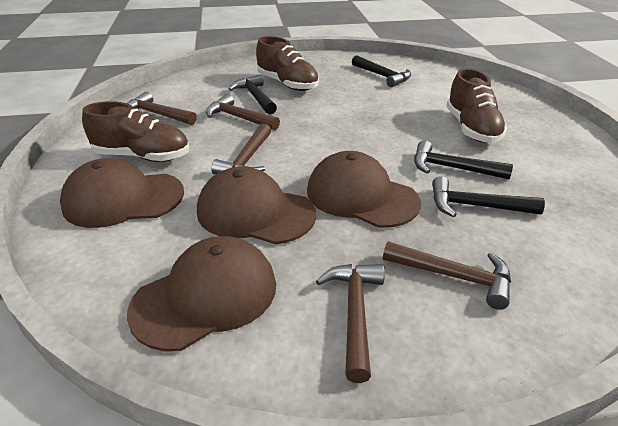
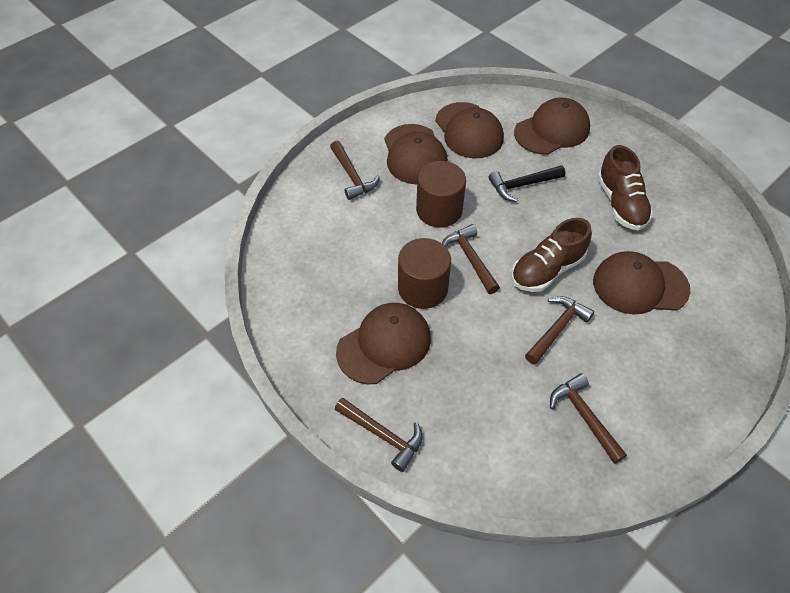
black hammer: 4 -> 1
brown cap: 4 -> 5
brown cylinder: 0 -> 2
brown shoe: 3 -> 2

